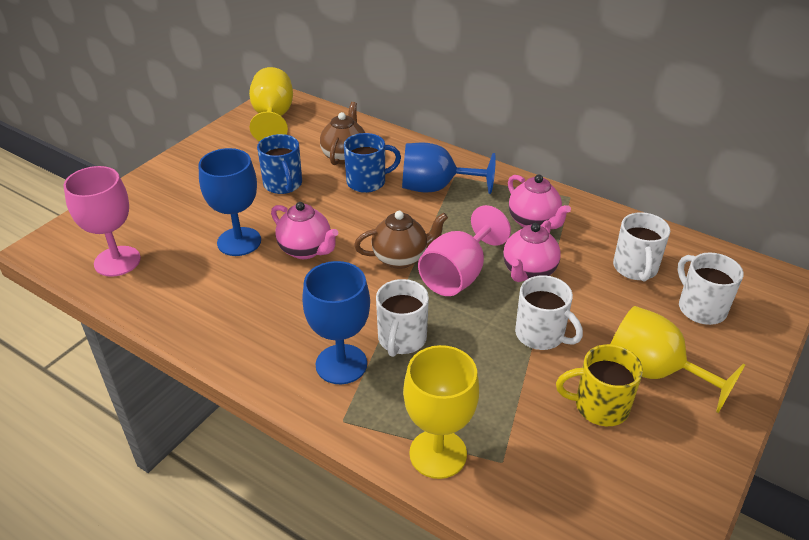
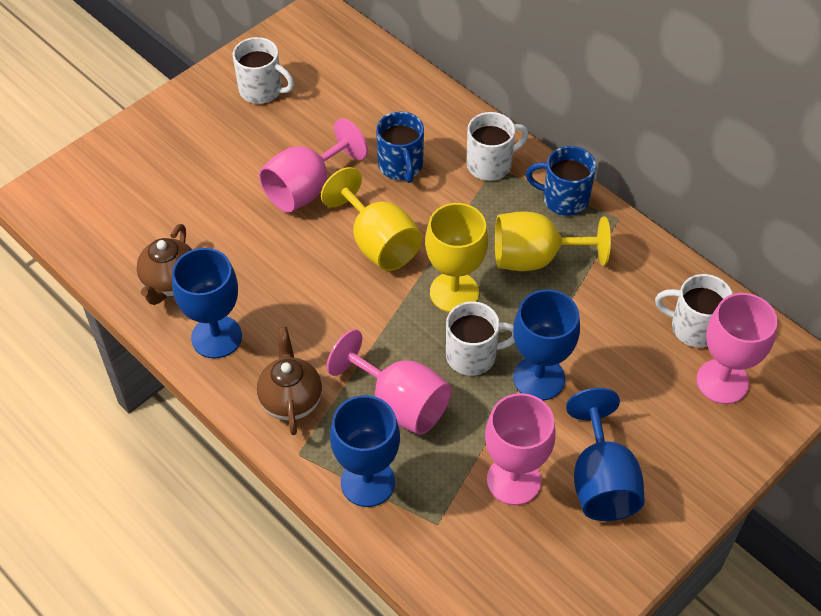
blue goblet: 3 -> 4
pink goblet: 2 -> 4
pink teapot: 3 -> 0
yellow mug: 1 -> 0

